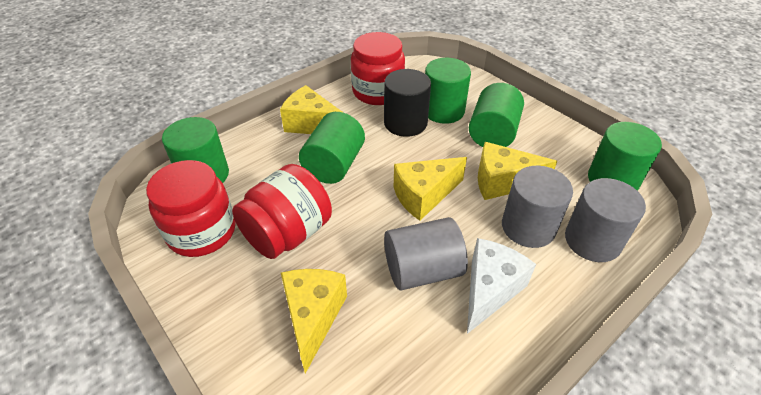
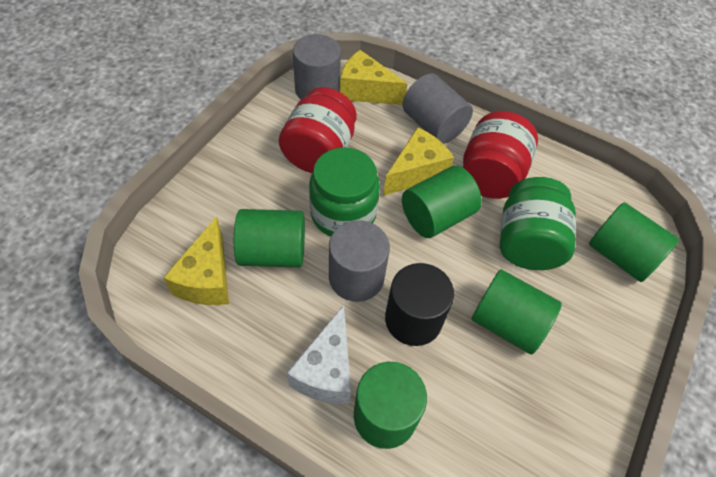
green jar: 0 -> 2
red jar: 3 -> 2
yellow cheese: 4 -> 3

